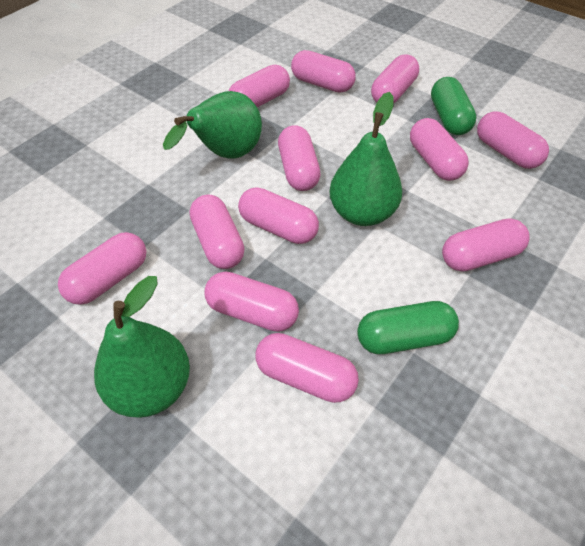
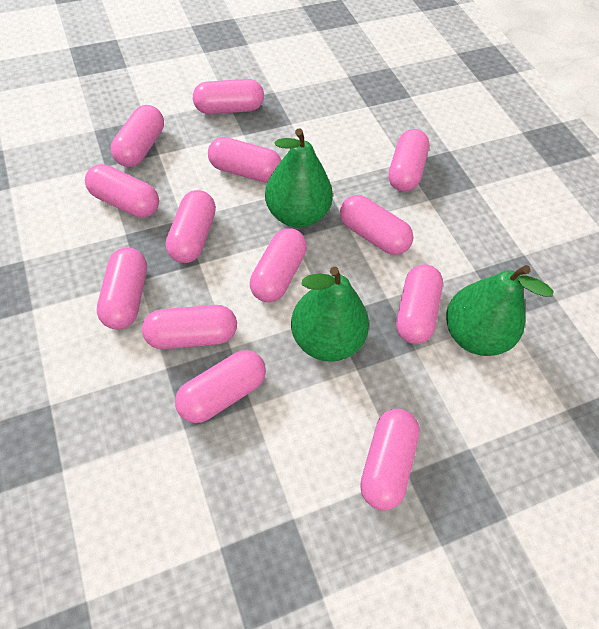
green capsule: 2 -> 0
pink capsule: 12 -> 13

